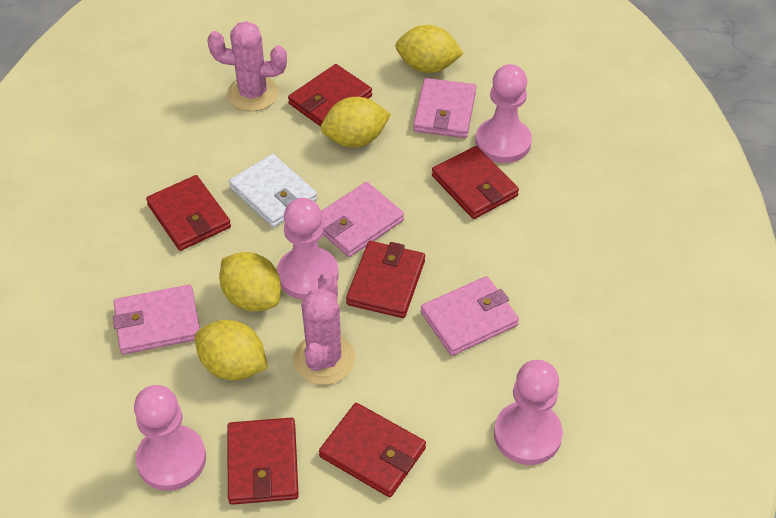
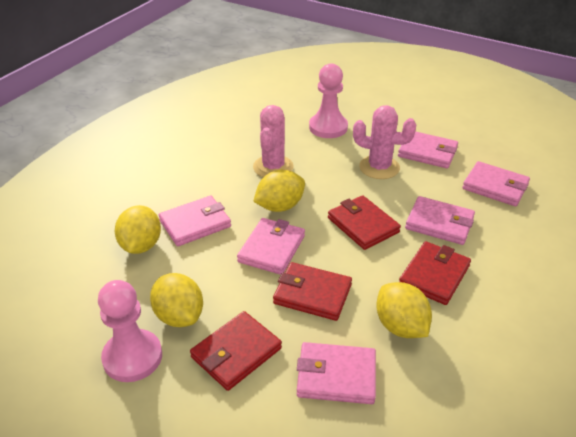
pink pawn: 4 -> 2
pink wallet: 4 -> 6
red wallet: 6 -> 4
white wallet: 1 -> 0

